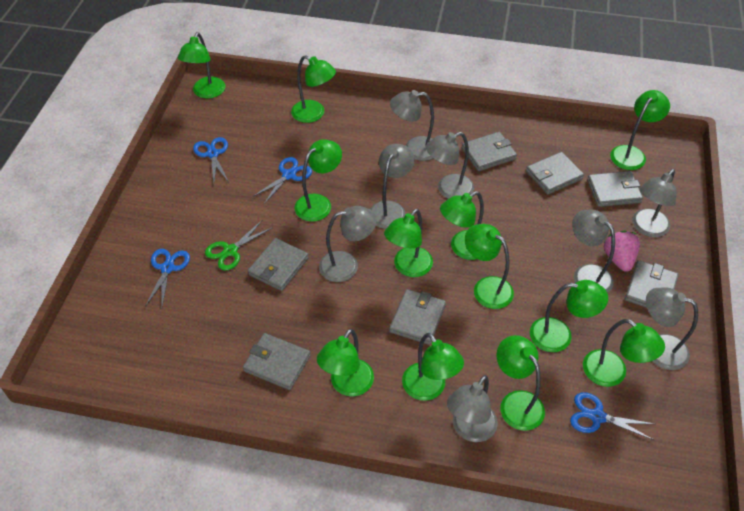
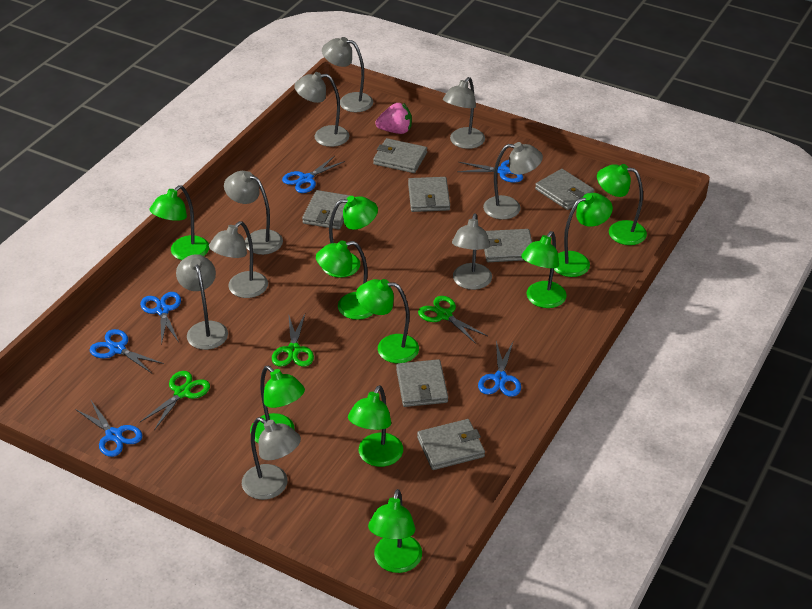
blue scissors: 4 -> 6
green lamp: 12 -> 10
green scissors: 1 -> 3
grey lamp: 8 -> 9

